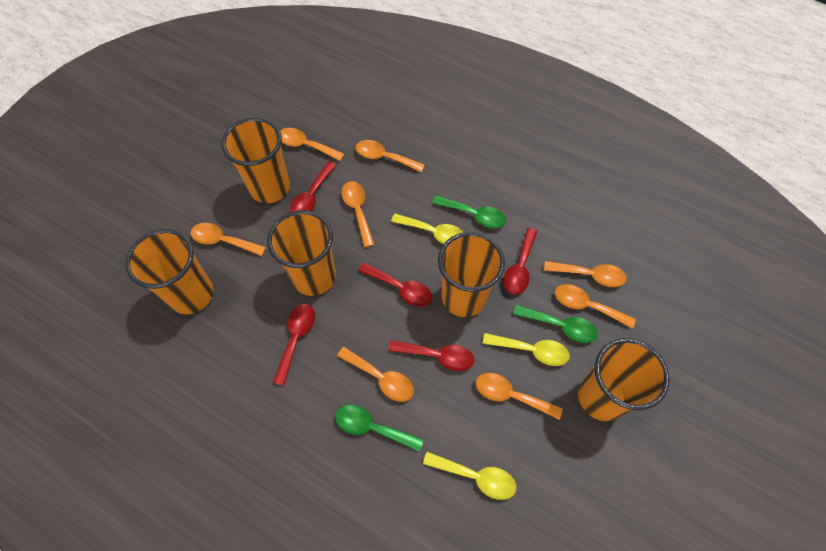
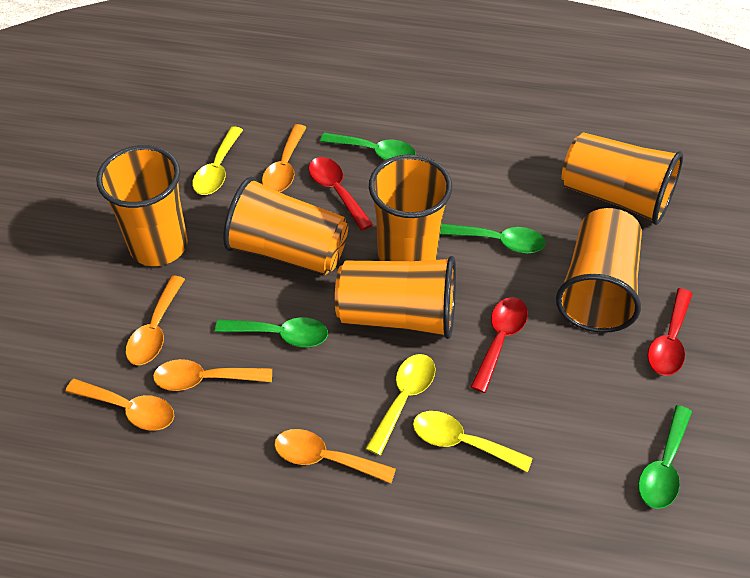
green spoon: 3 -> 4
orange cup: 5 -> 6
orange spoon: 8 -> 5
red spoon: 5 -> 3

